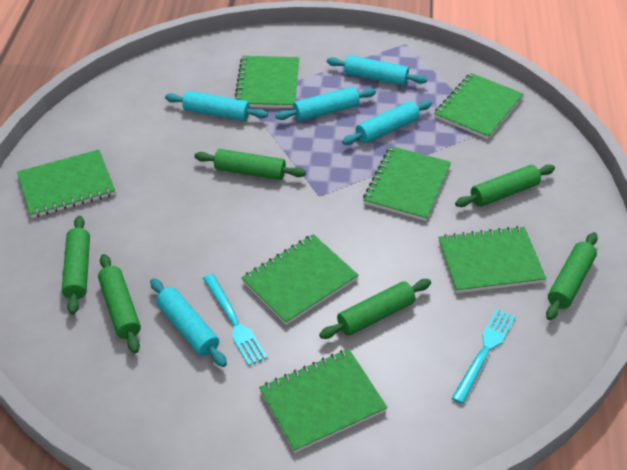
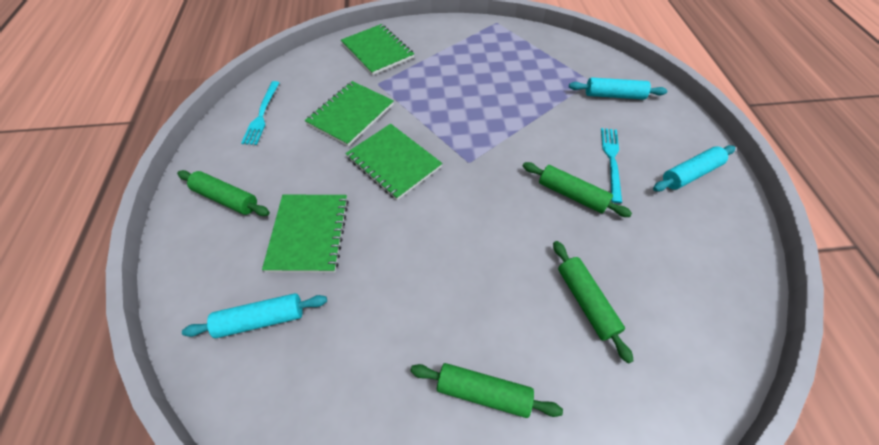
green notebook: 7 -> 4
green rolling pin: 6 -> 4
turquoise rolling pin: 5 -> 3

